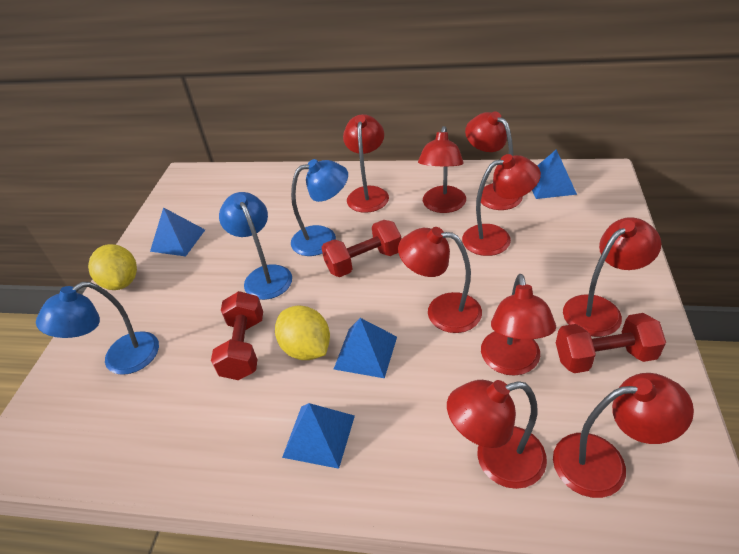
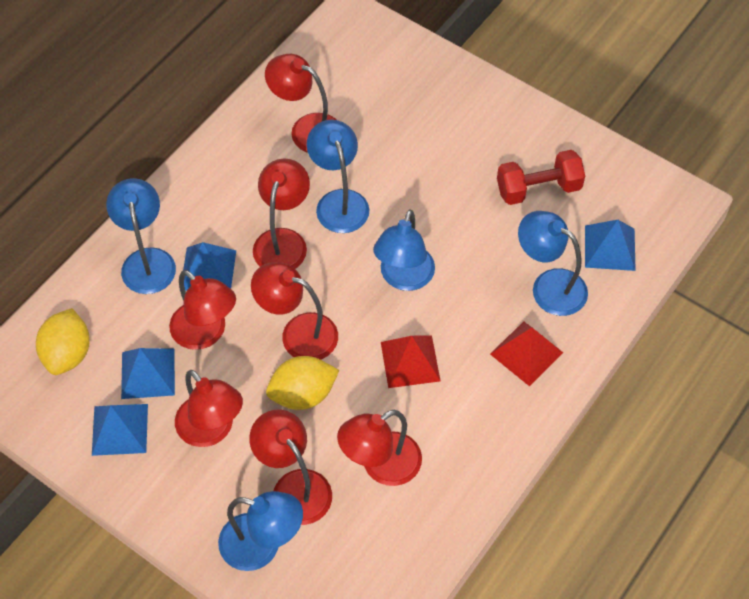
blue lamp: 3 -> 5
red dumbbell: 3 -> 1
red lamp: 9 -> 7
red pyramid: 0 -> 2

